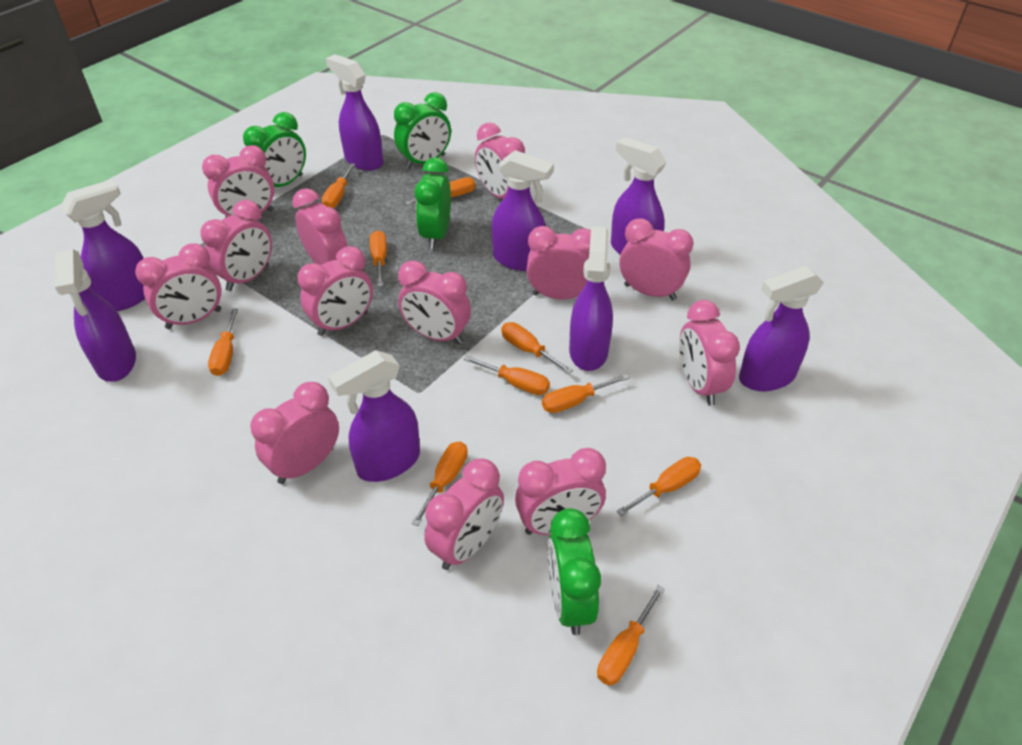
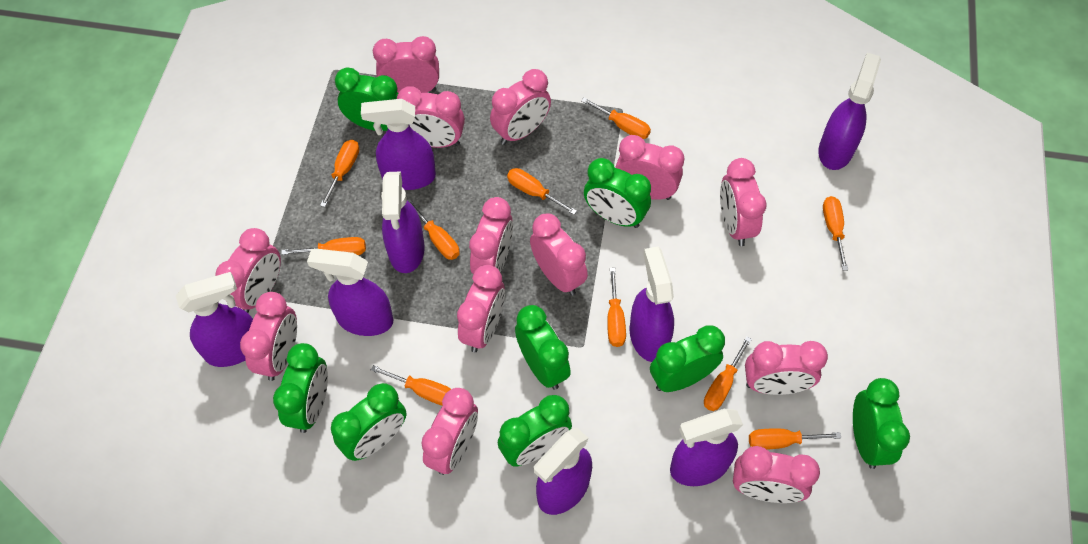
green clock: 4 -> 8

